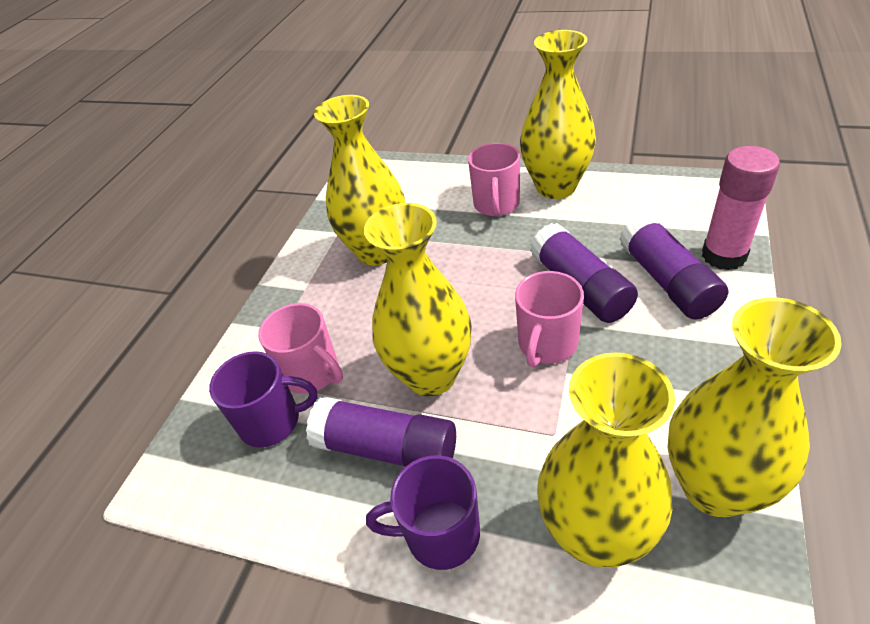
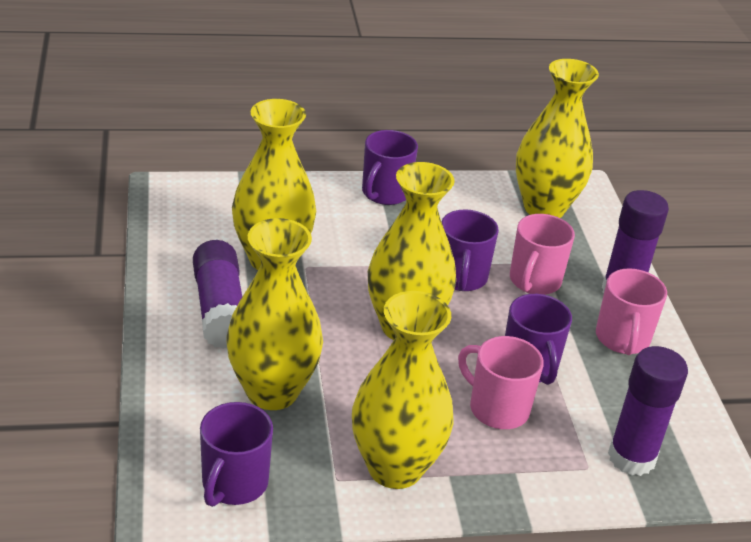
pink glue stick: 1 -> 0
purple mug: 2 -> 4

